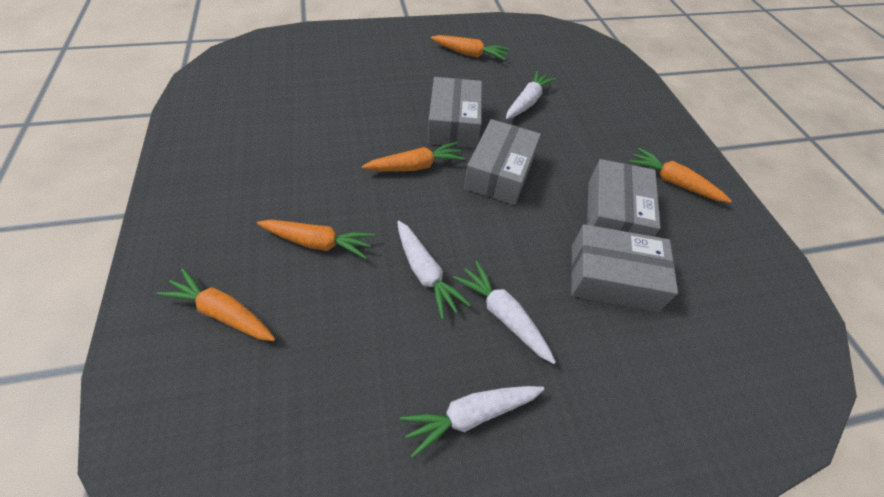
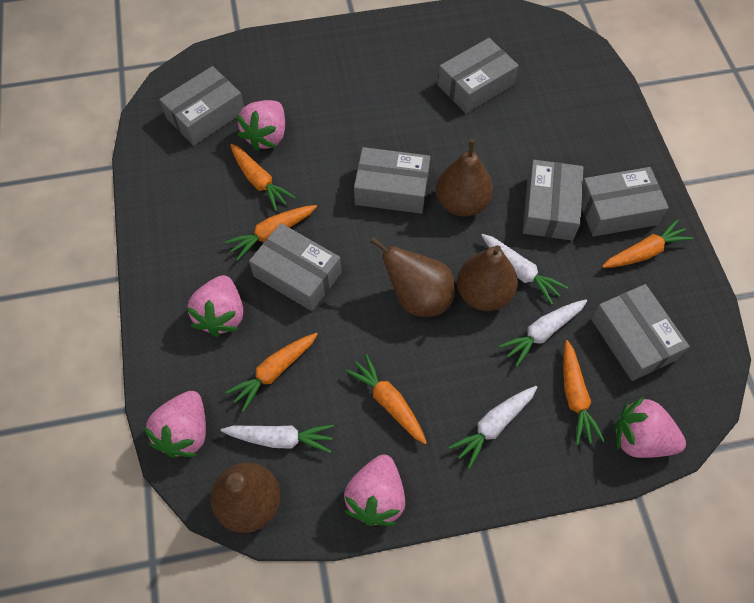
brown pear: 0 -> 4
grey box: 4 -> 7
orange carrot: 5 -> 6
pink strawberry: 0 -> 5

